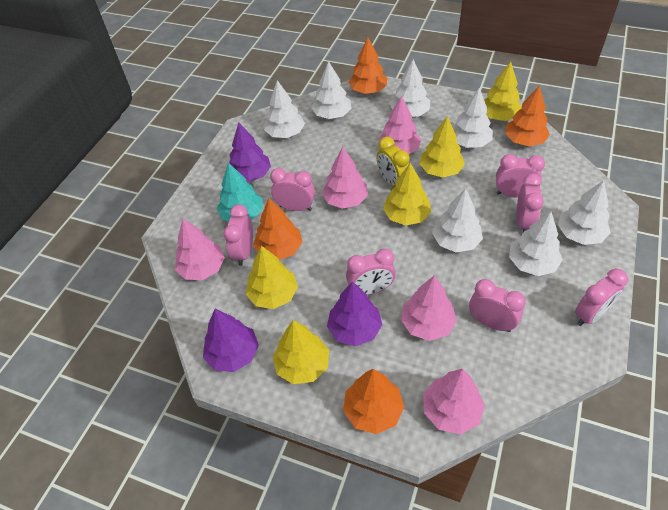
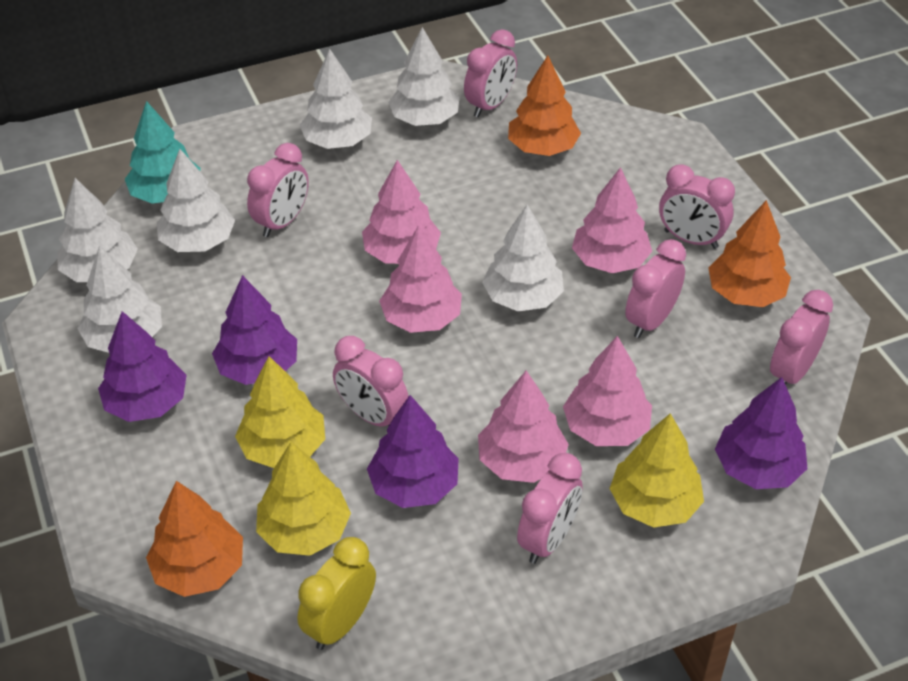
orange tree: 4 -> 3
purple tree: 3 -> 4
white tree: 7 -> 6
yellow tree: 5 -> 3

